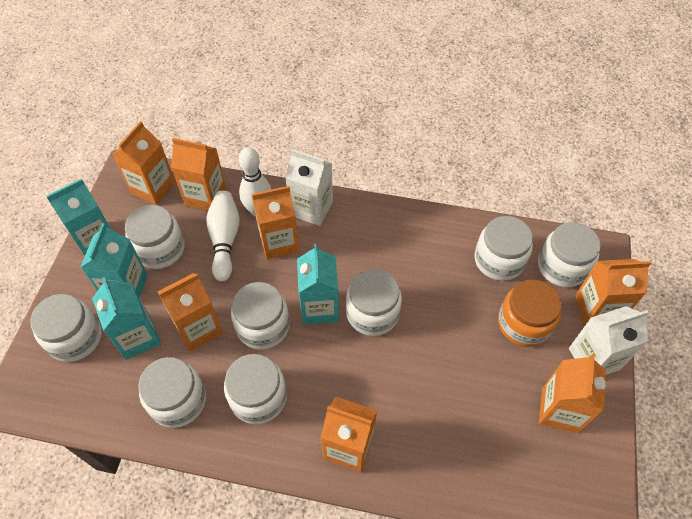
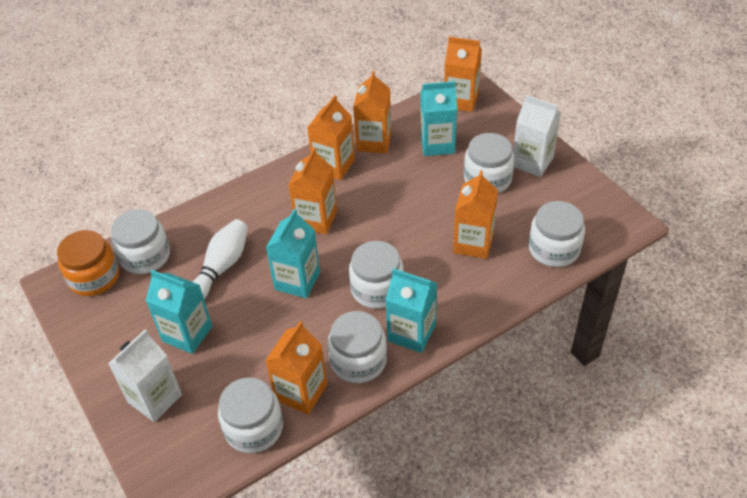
orange carton: 7 -> 6
white bowling pin: 2 -> 1
white jar: 8 -> 6

